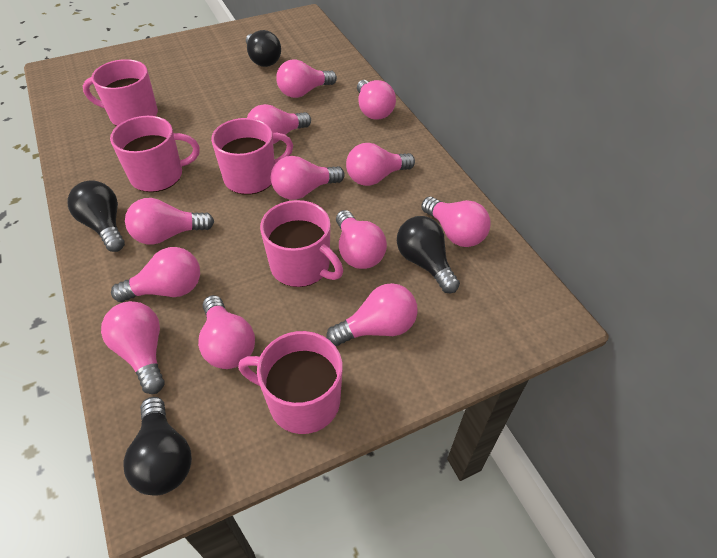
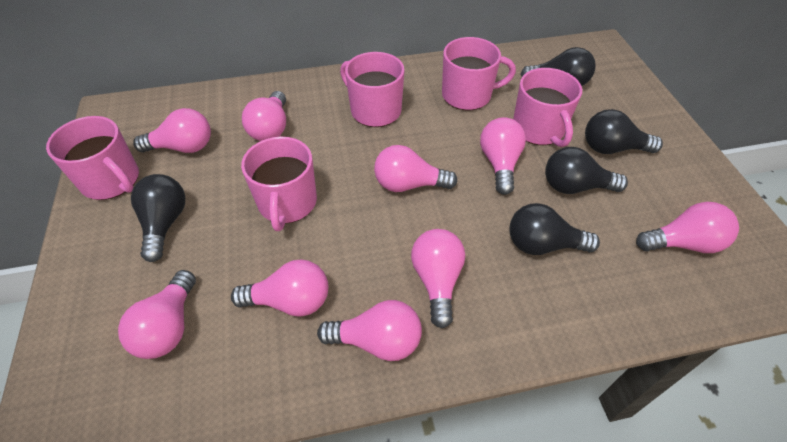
black light bulb: 4 -> 5
pink light bulb: 12 -> 9

